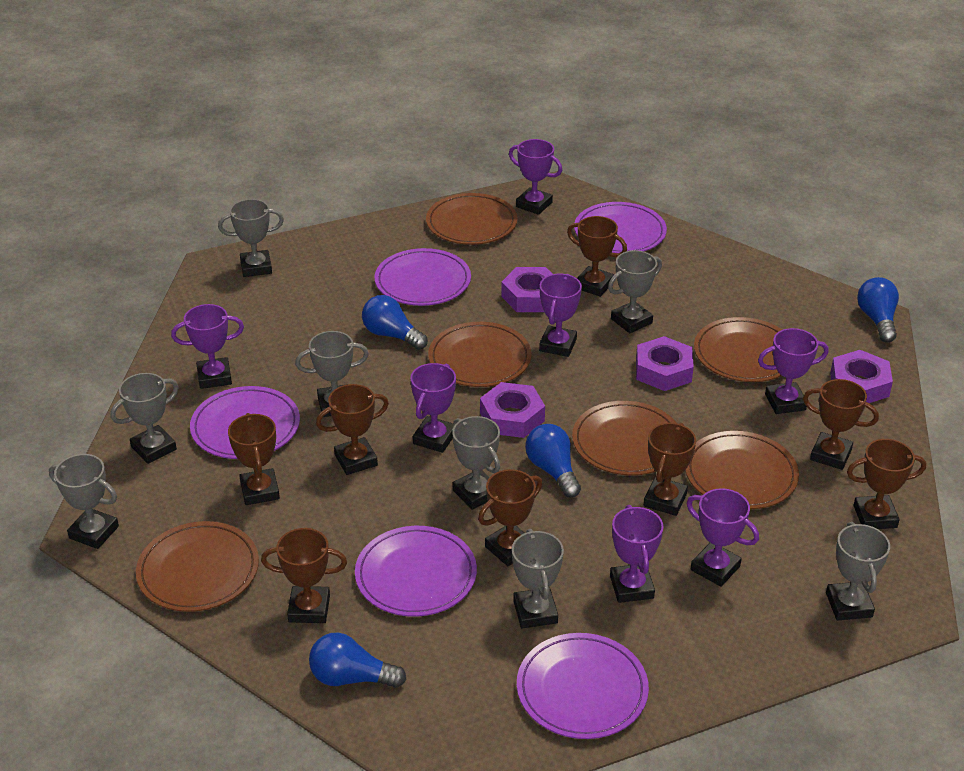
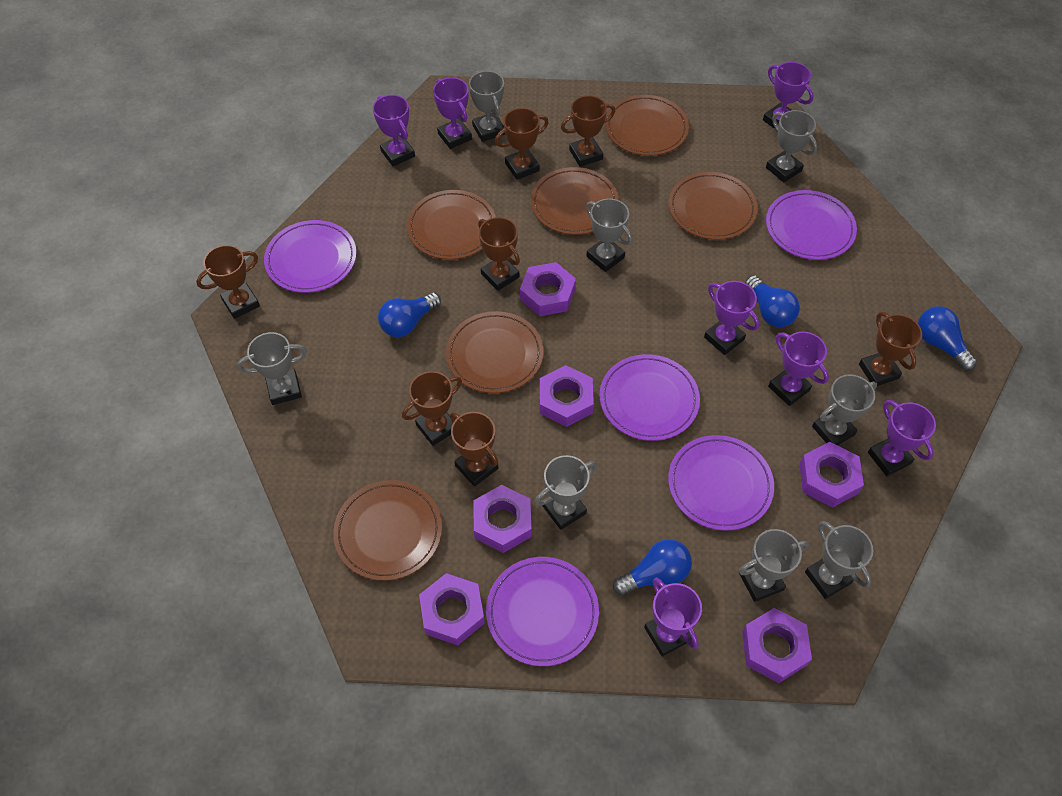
brown trophy: 8 -> 7
purple nut: 4 -> 6

